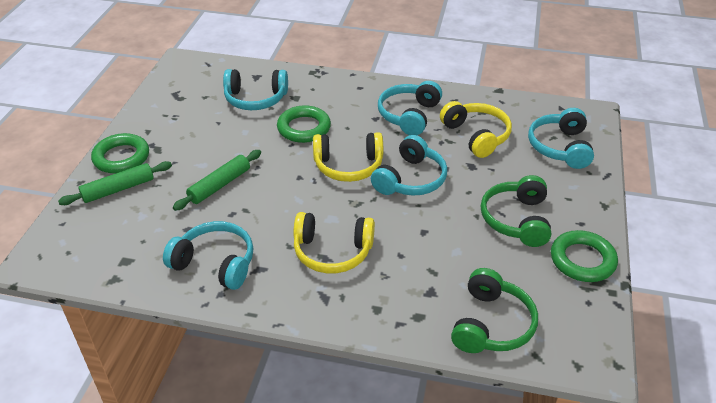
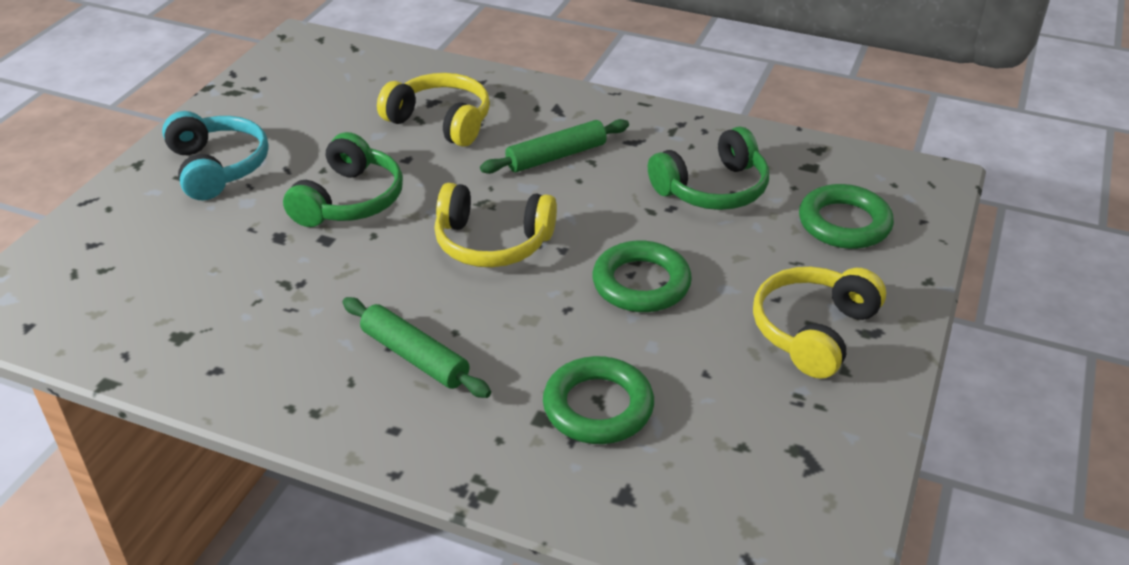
turquoise headphones: 5 -> 1

